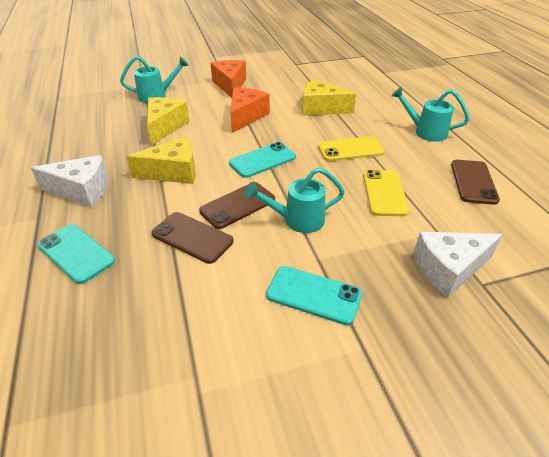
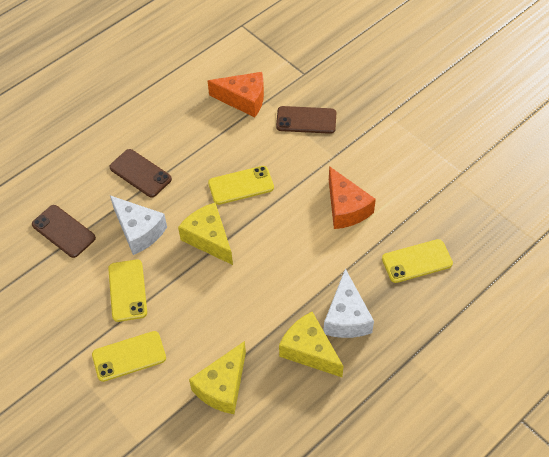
turquoise phone: 3 -> 0
turquoise watering can: 3 -> 0
yellow phone: 2 -> 4

